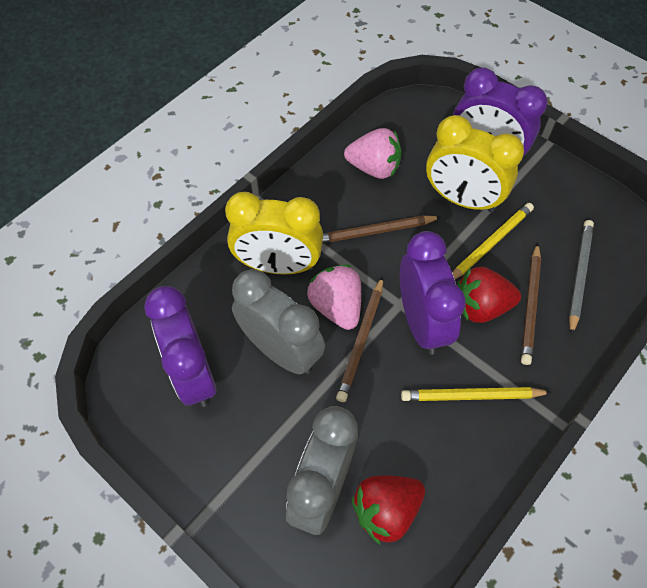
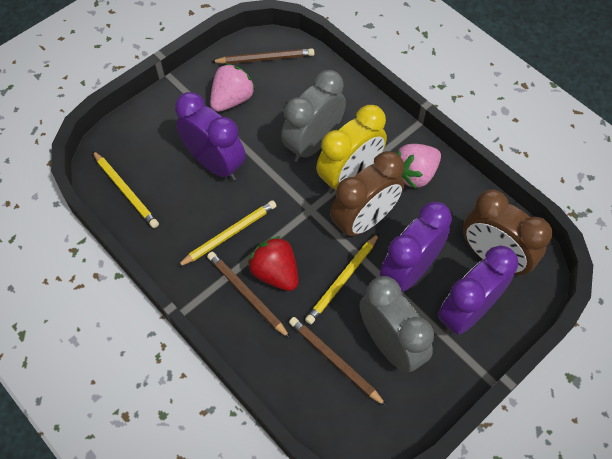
brown clock: 0 -> 2
grey pencil: 1 -> 0
red strawberry: 2 -> 1
yellow clock: 2 -> 1
yellow pencil: 2 -> 3

